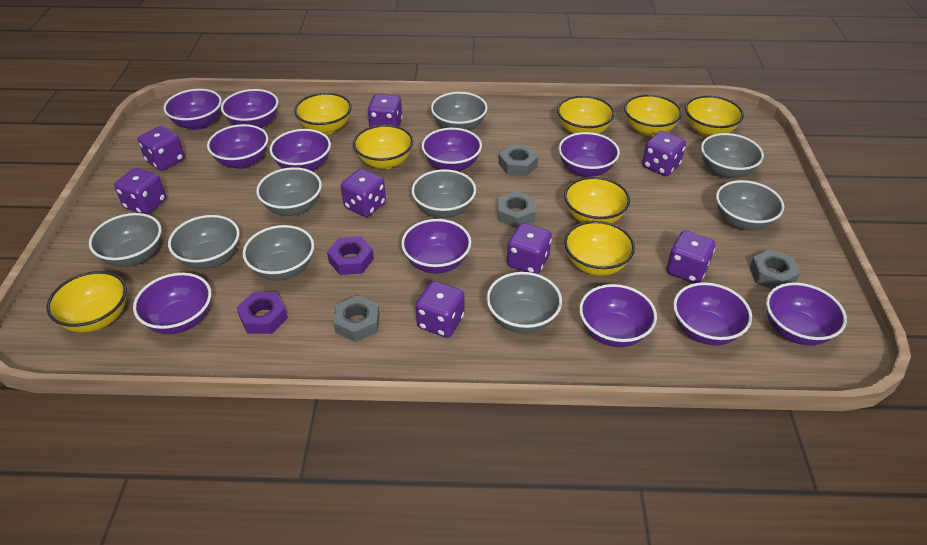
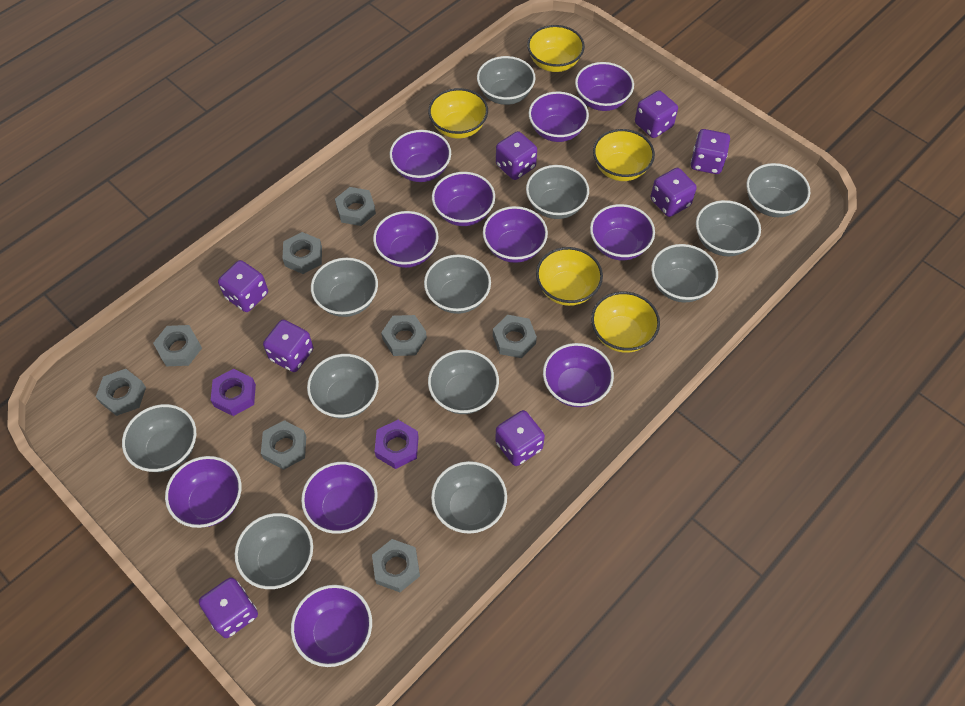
grey bowl: 9 -> 12
grey nut: 4 -> 8
yellow bowl: 8 -> 5

